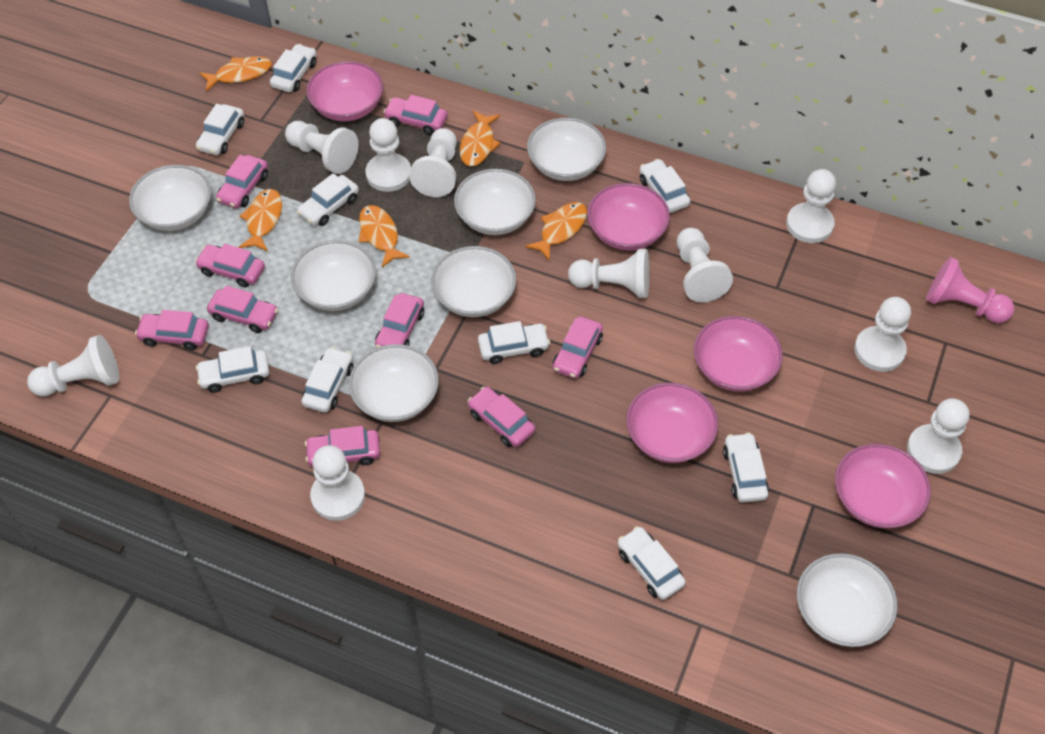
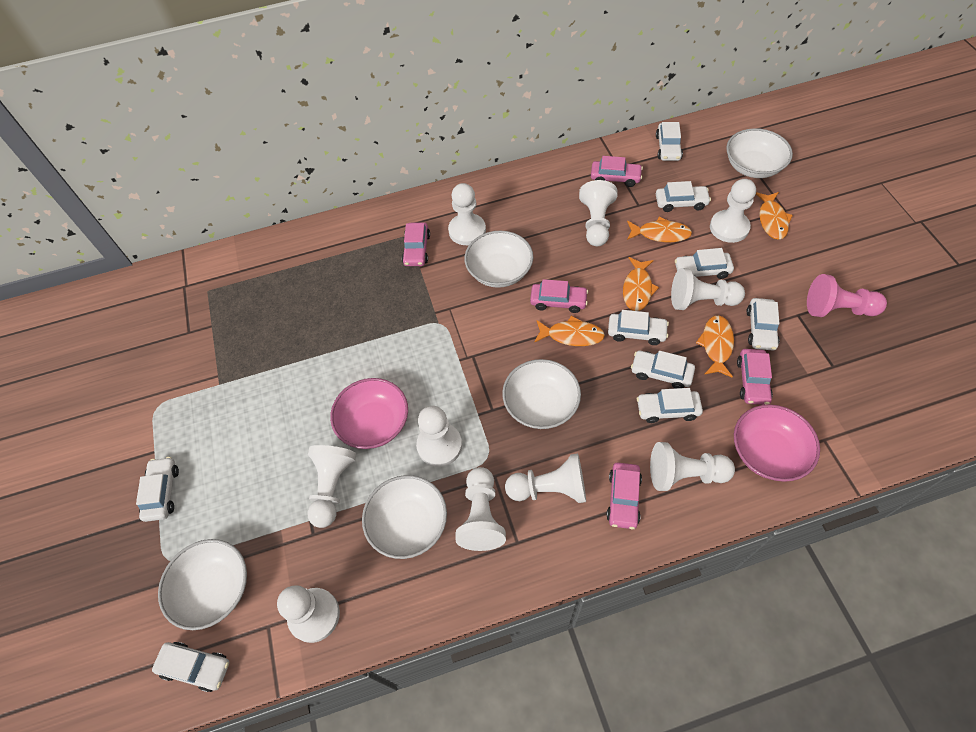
pink bowl: 5 -> 2
pink car: 9 -> 5
white bowl: 7 -> 5

